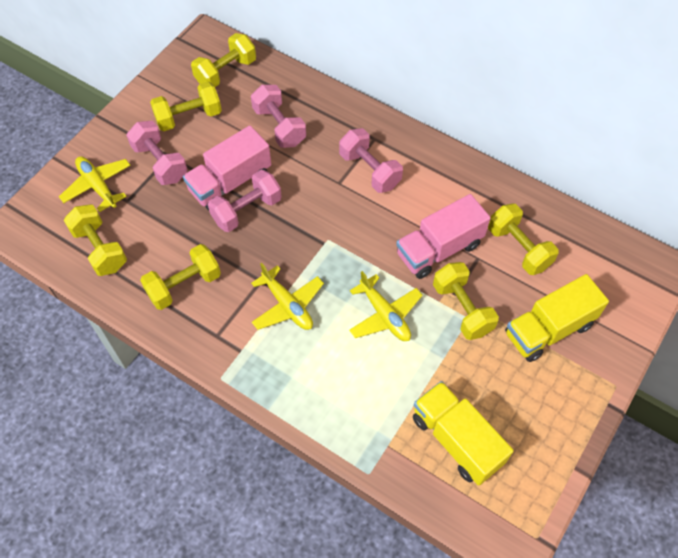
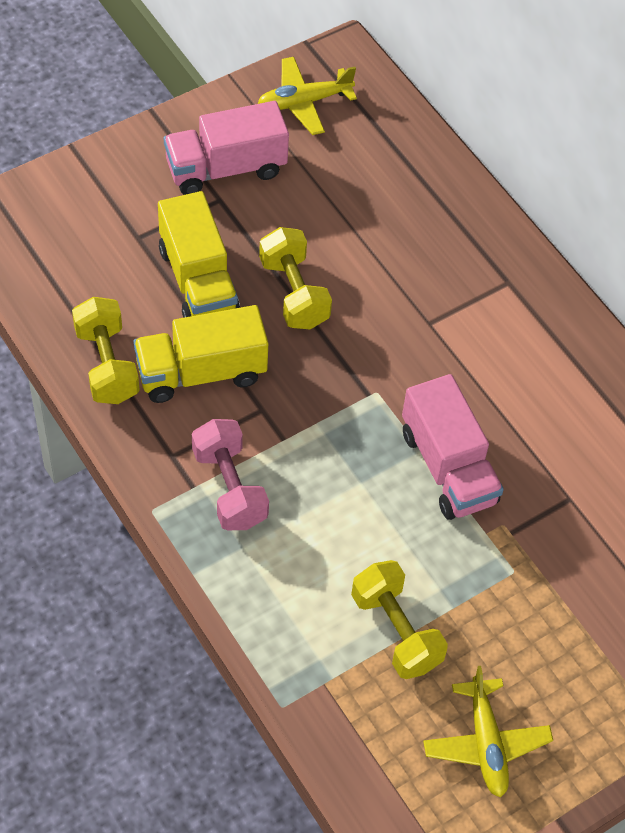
pink dumbbell: 4 -> 1
yellow dumbbell: 6 -> 3
yellow plane: 3 -> 2

